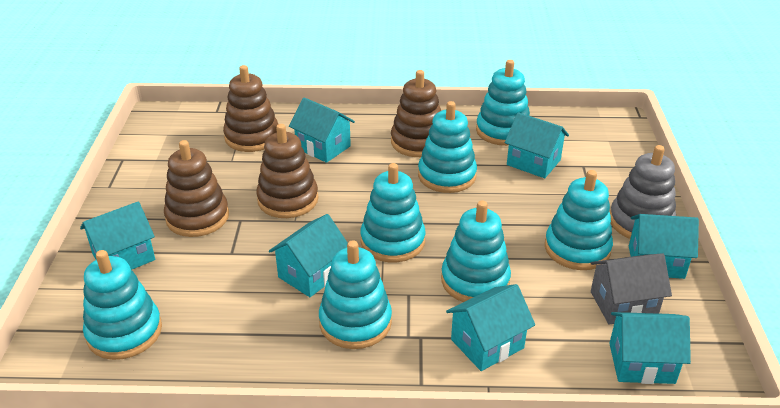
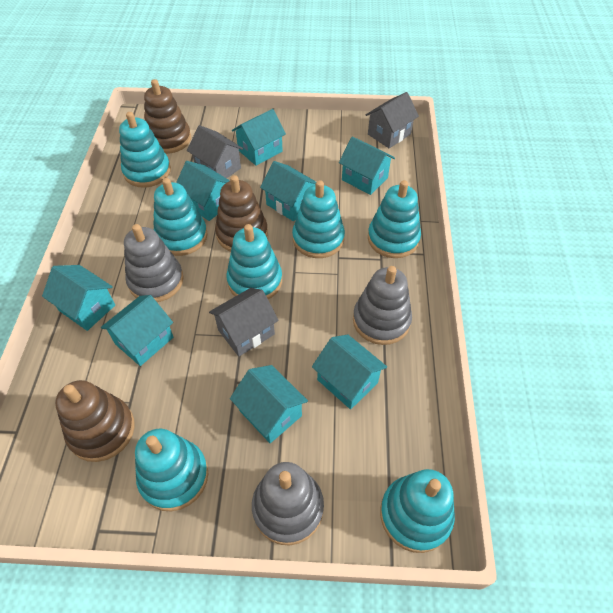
brown stacking toy: 4 -> 3
grey house: 1 -> 3
grey stacking toy: 1 -> 3
turquoise house: 7 -> 8

